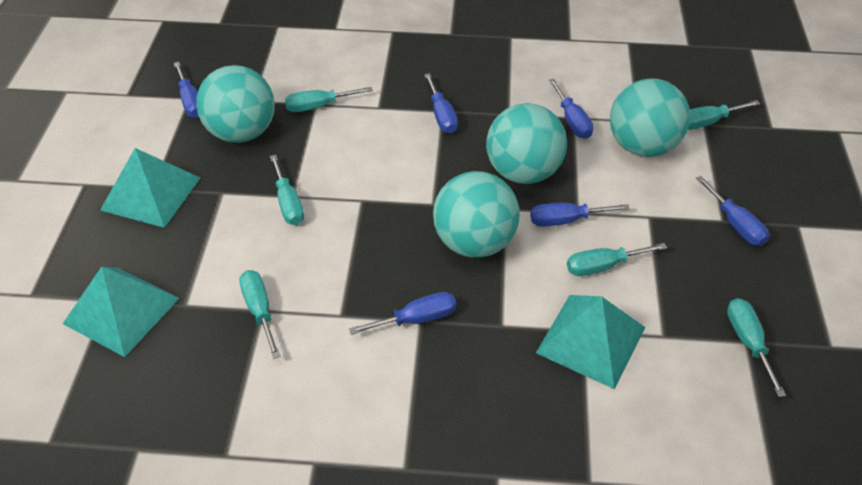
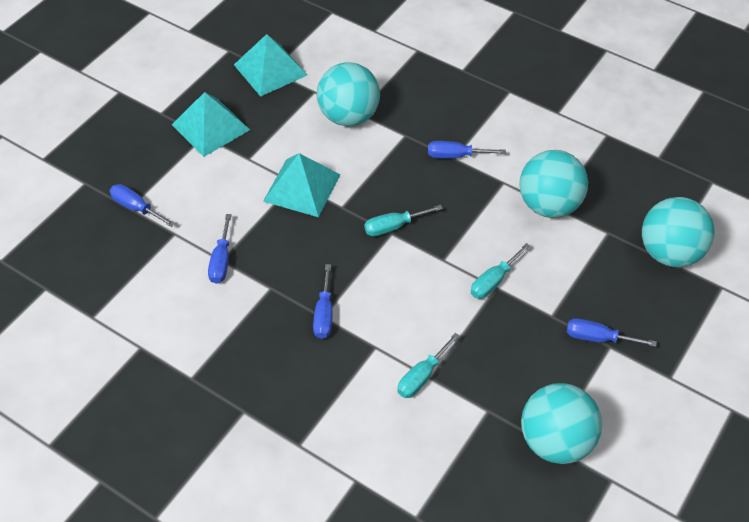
blue screwdriver: 6 -> 5
turquoise screwdriver: 6 -> 3

